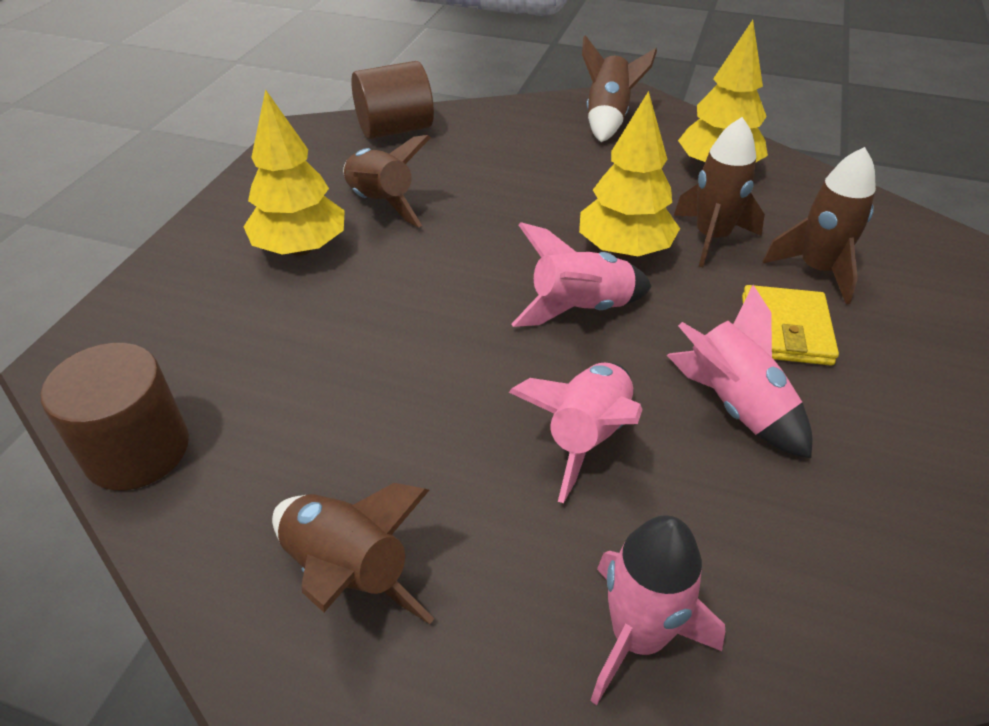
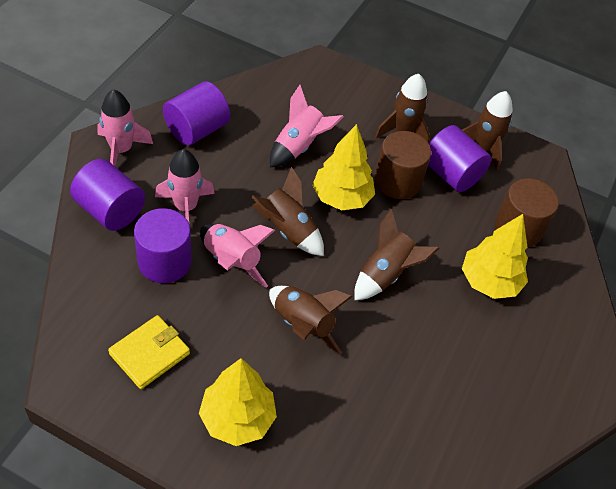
purple cylinder: 0 -> 4

